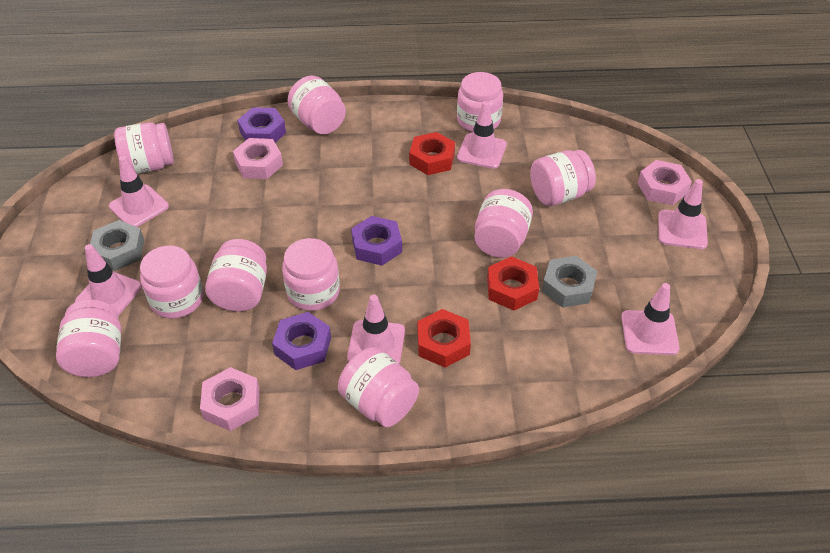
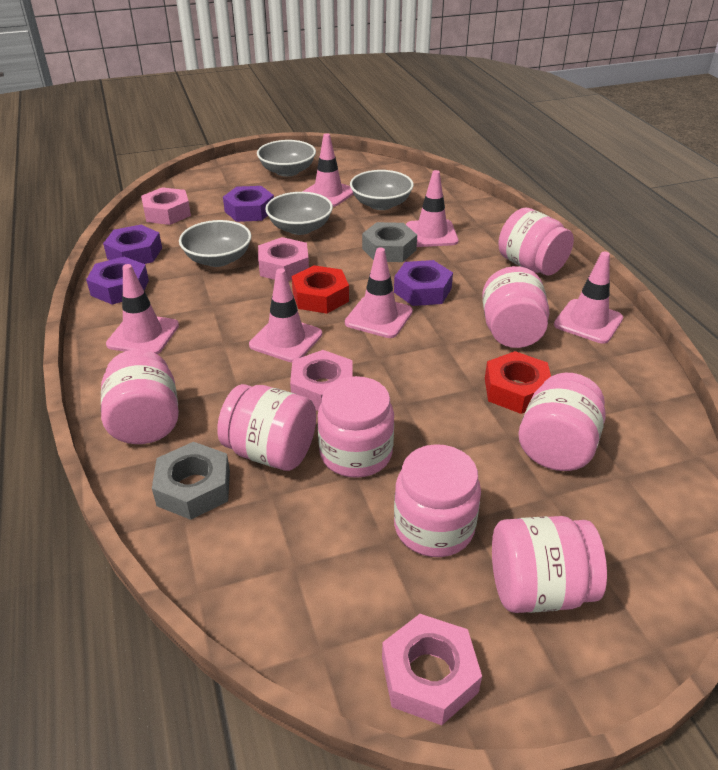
grey bowl: 0 -> 4
pink jar: 10 -> 8
pink nut: 3 -> 4
purple nut: 3 -> 4
red nut: 3 -> 2

